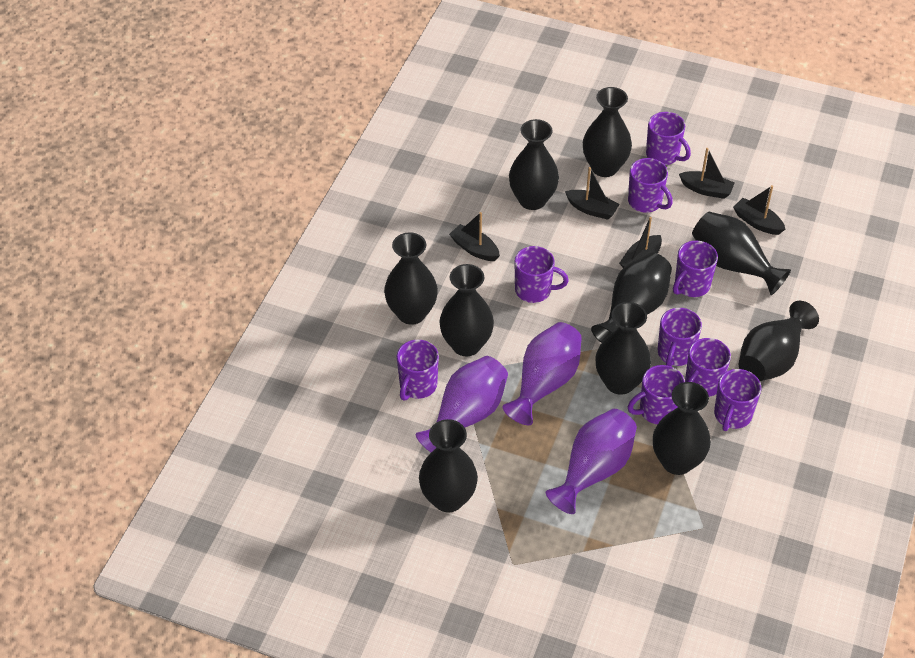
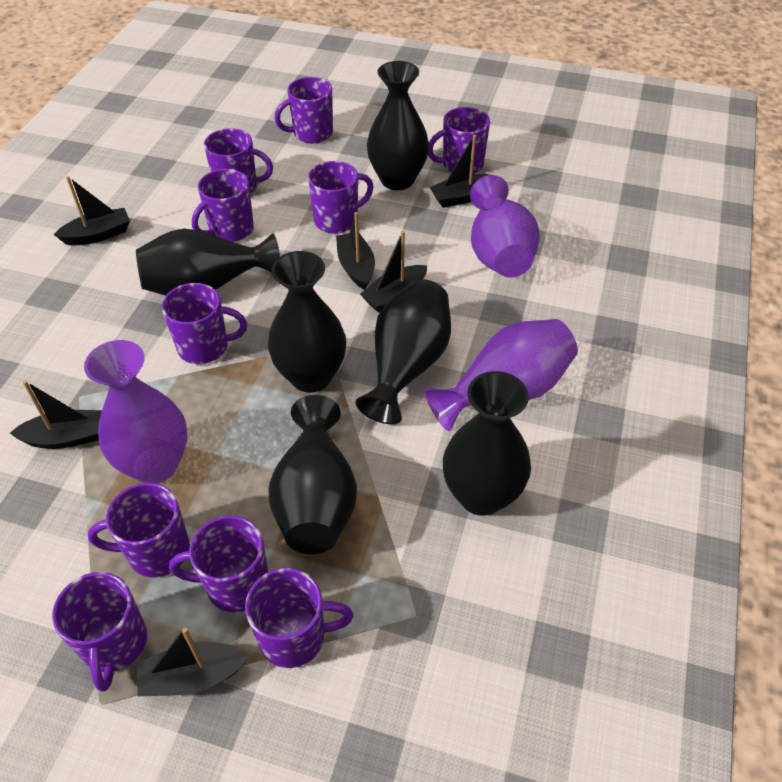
black boat: 5 -> 6
black vase: 10 -> 6
purple mug: 9 -> 10

